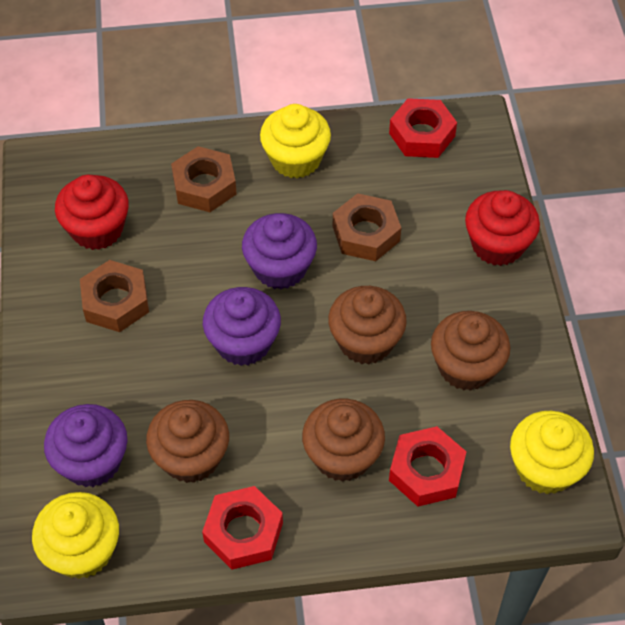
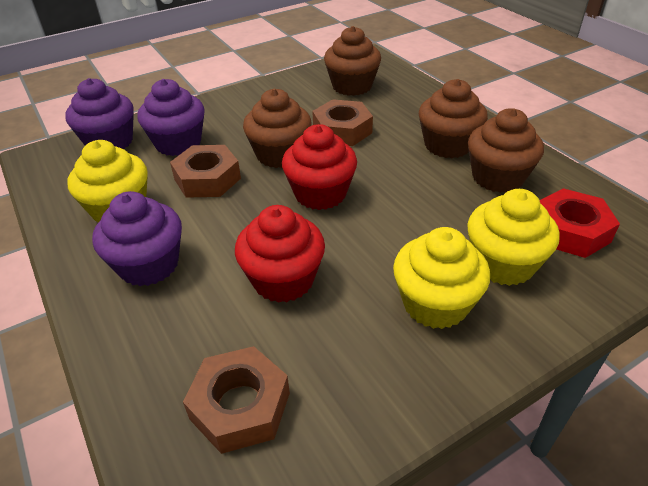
red nut: 3 -> 1

